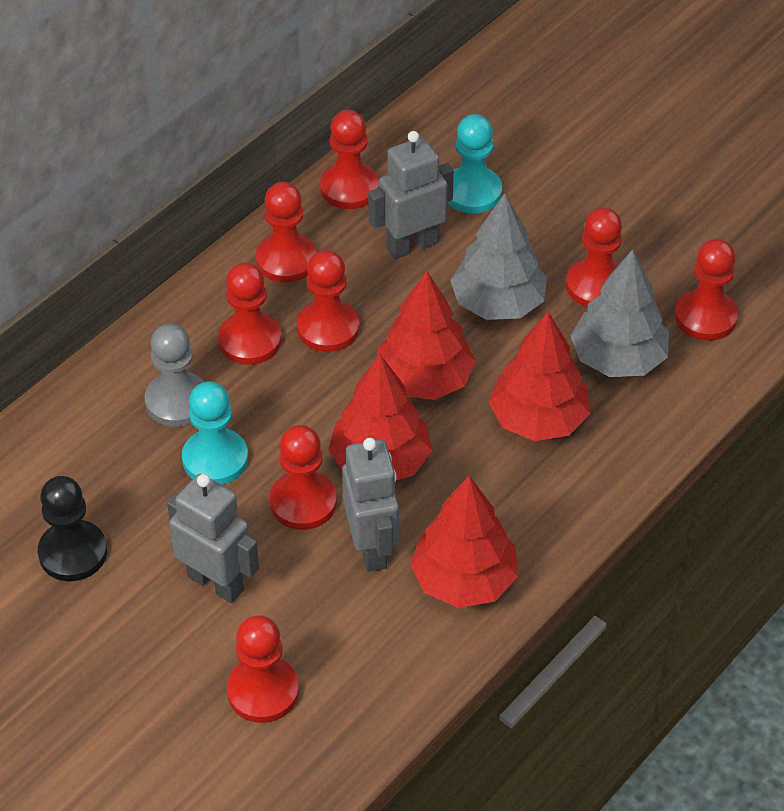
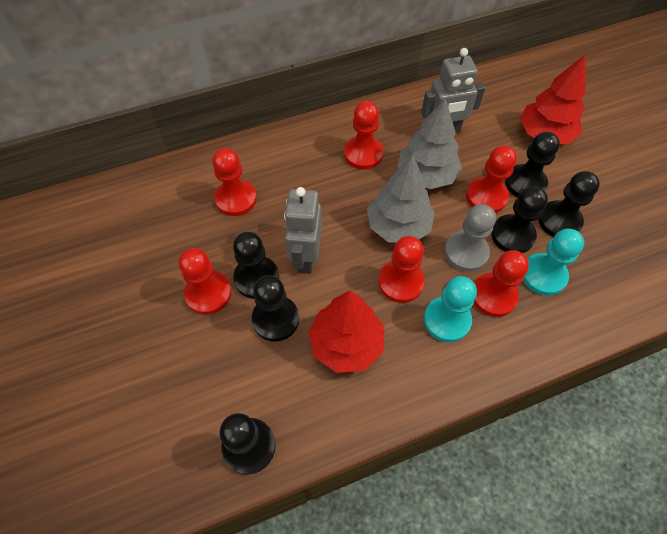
black pawn: 1 -> 6
grey robot: 3 -> 2
red pawn: 8 -> 6
red tree: 4 -> 2

